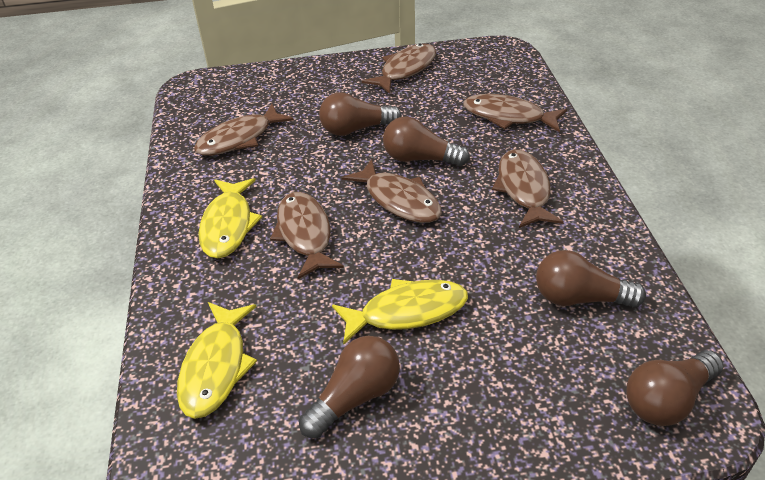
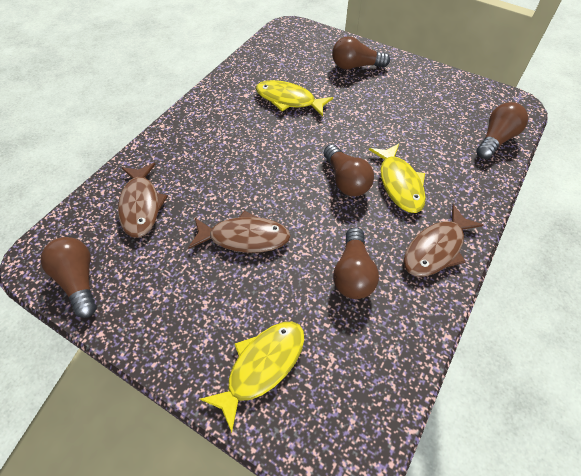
brown fish: 6 -> 3

